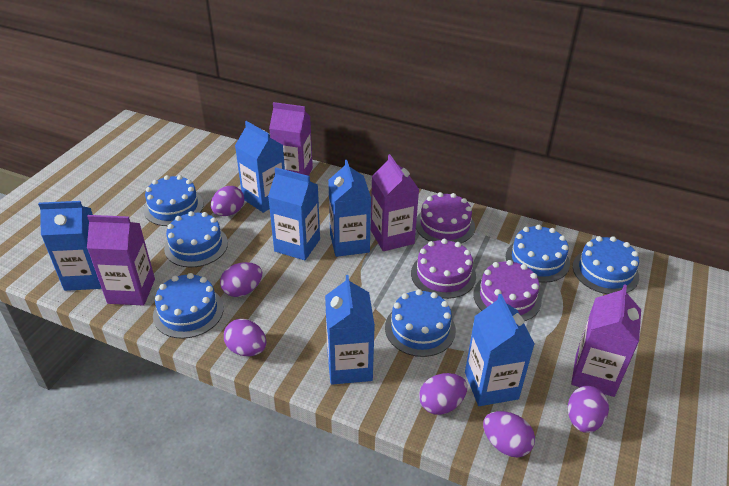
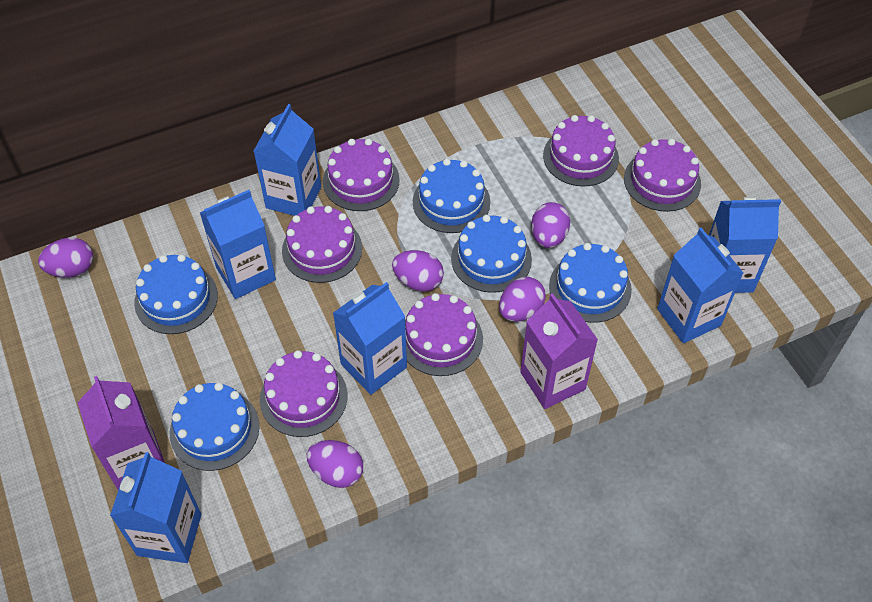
blue cake: 6 -> 5
purple cake: 3 -> 6
purple carton: 4 -> 2
purple egg: 6 -> 5

